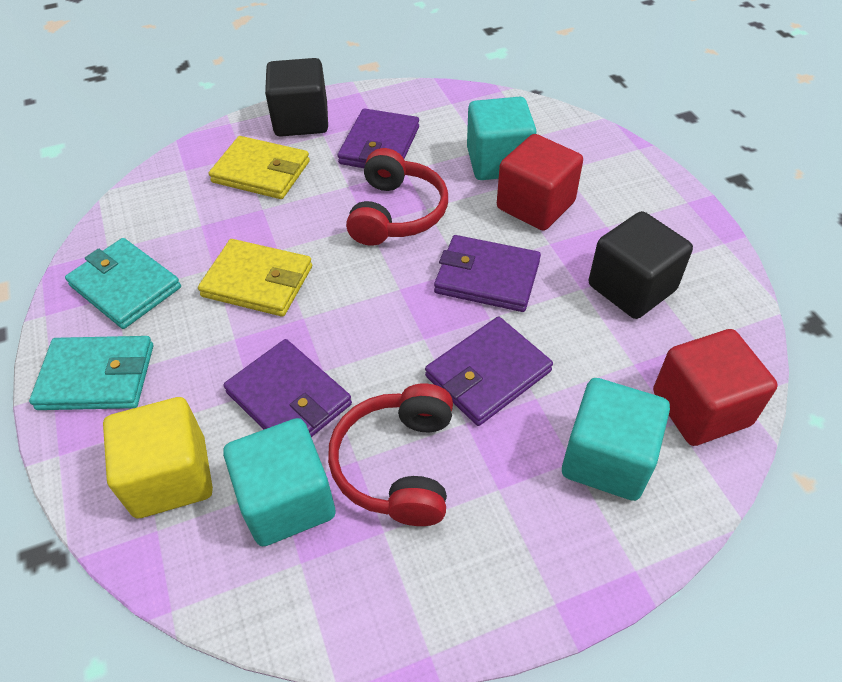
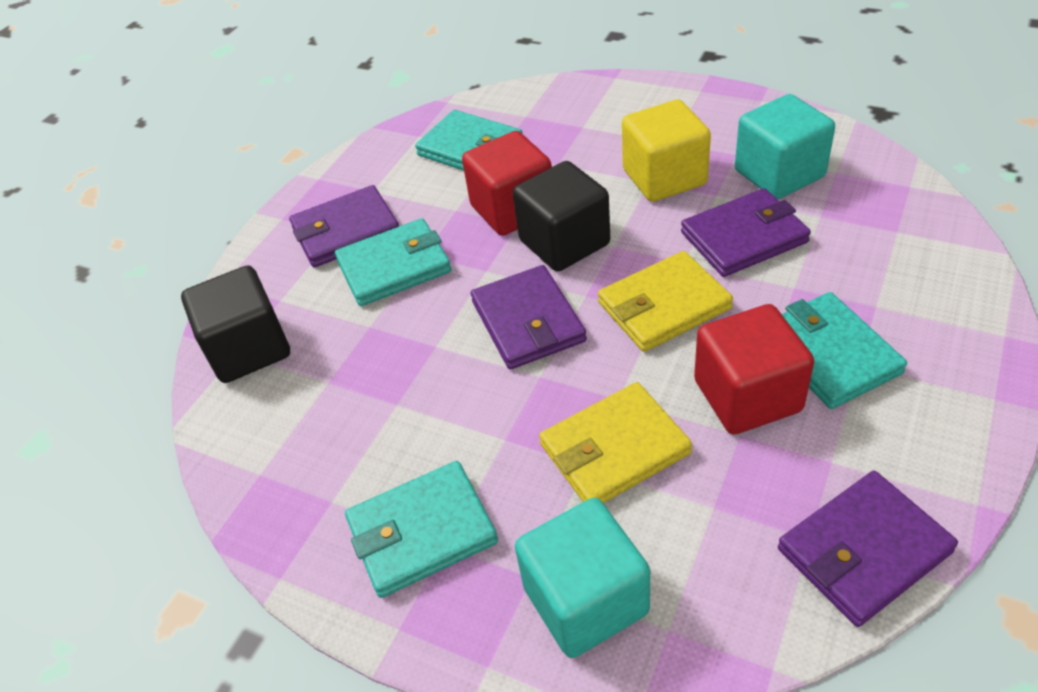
red headphones: 2 -> 0
turquoise cube: 3 -> 2
turquoise wallet: 2 -> 4

